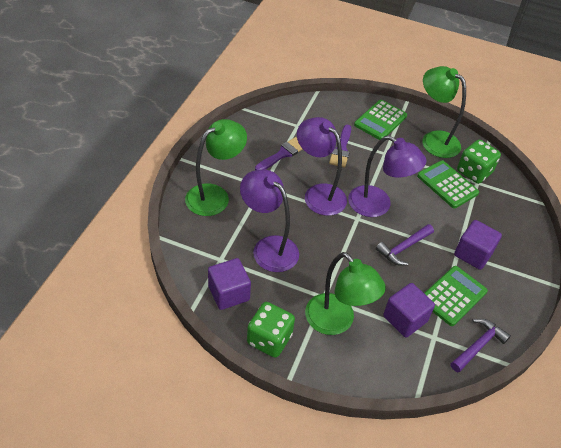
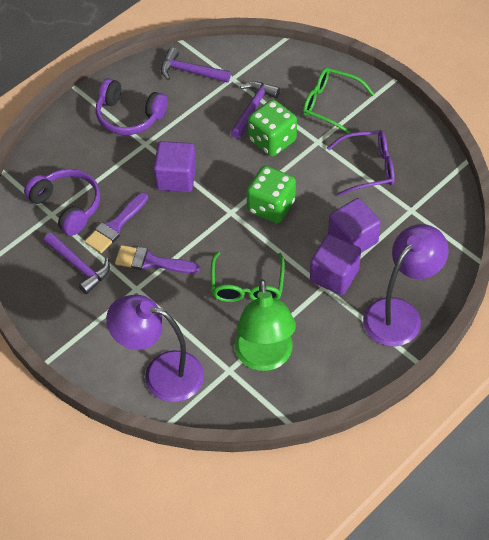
green calculator: 3 -> 0
green glasses: 0 -> 2
green lamp: 3 -> 1
purple glasses: 0 -> 1
purple hammer: 2 -> 3
purple headphones: 0 -> 2
purple lamp: 3 -> 2

